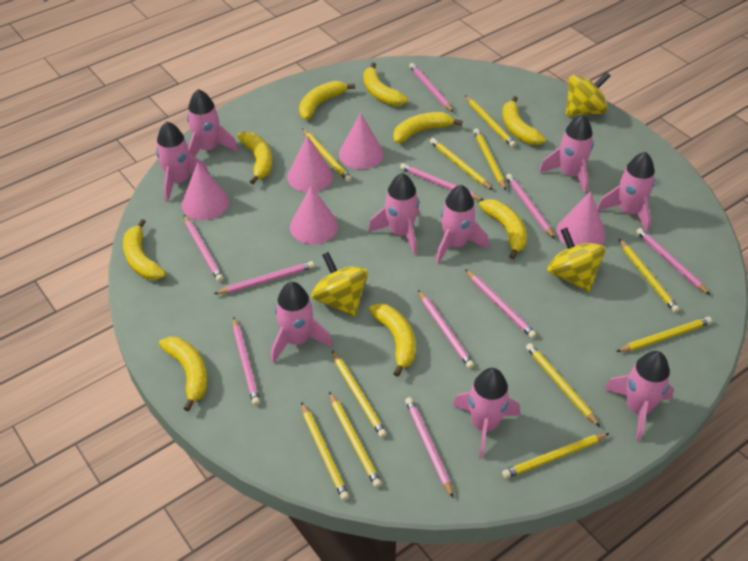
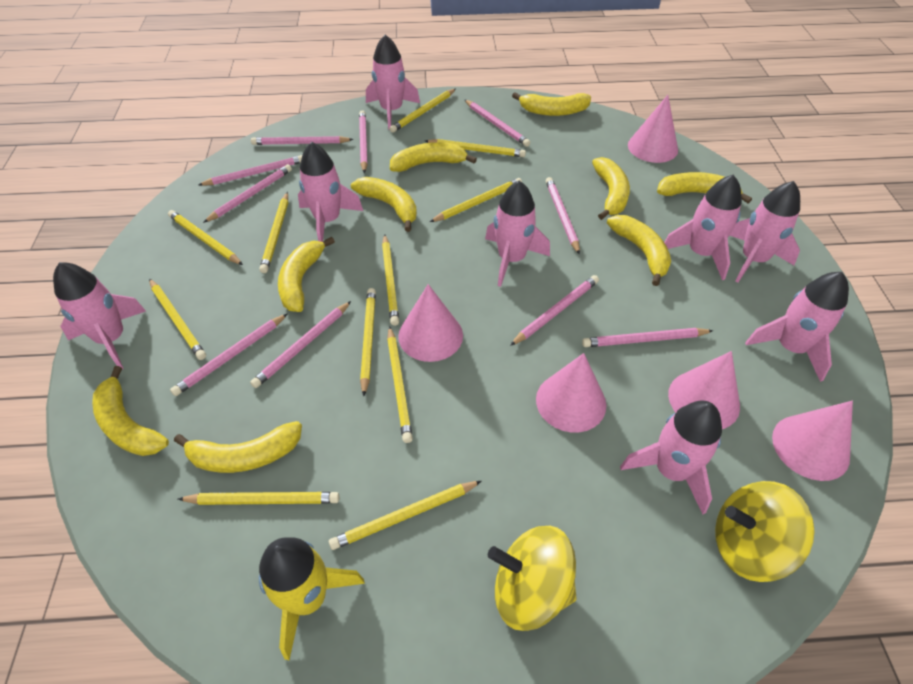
pink rocket: 9 -> 8
yellow rocket: 0 -> 1
yellow spinning top: 3 -> 2

